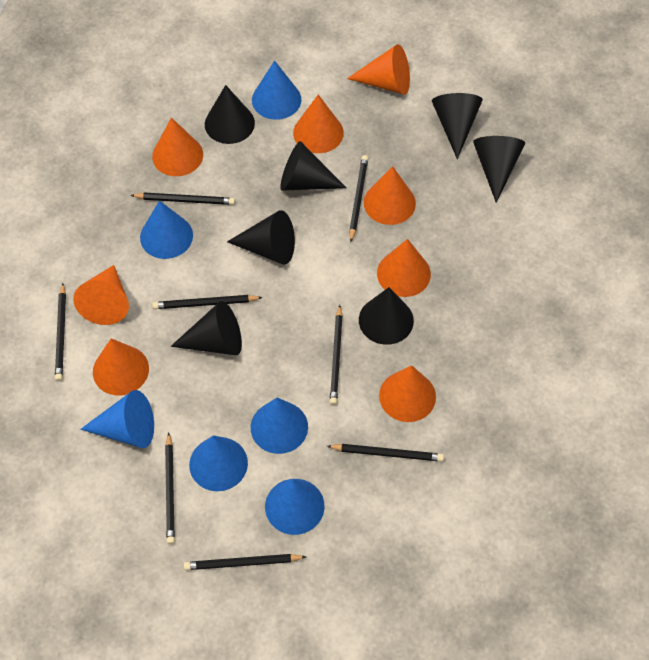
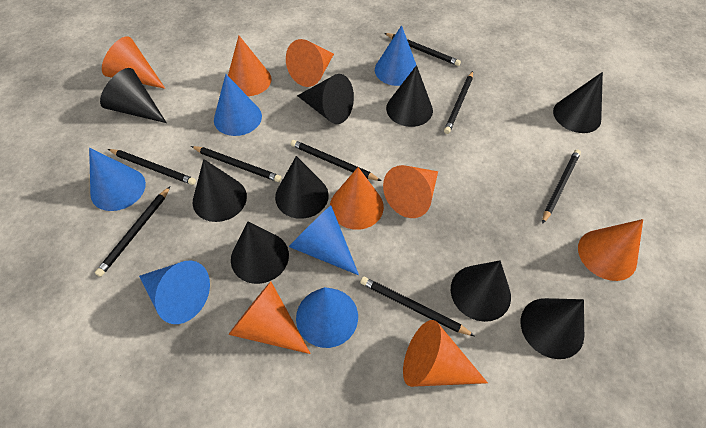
black cone: 7 -> 9

